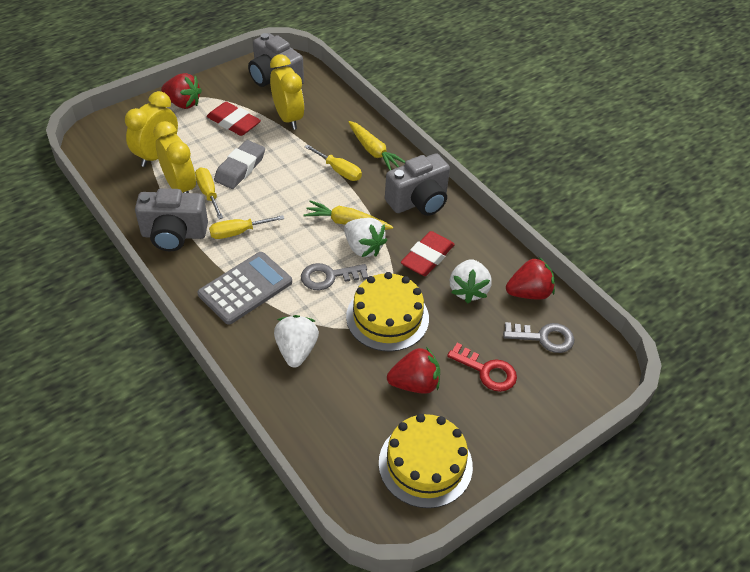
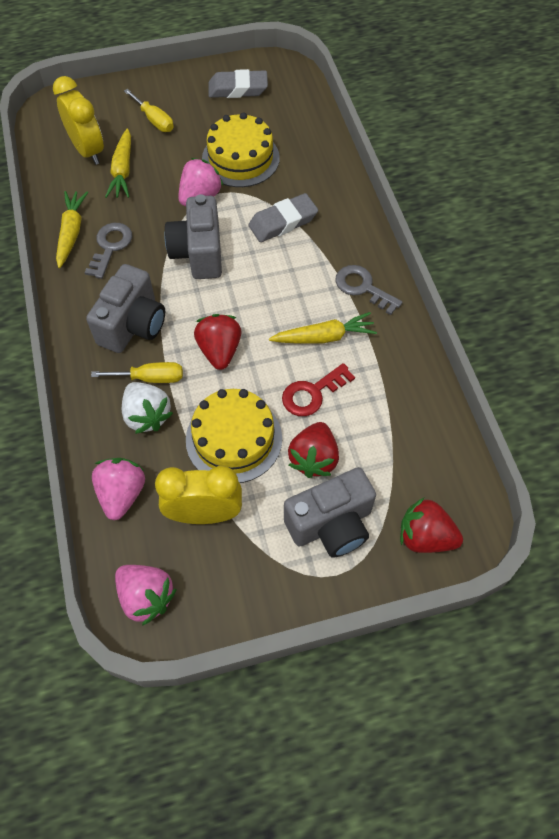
grey calculator: 1 -> 0
grey eraser: 1 -> 2
pink strawberry: 0 -> 3
red eraser: 2 -> 0
white strawberry: 3 -> 1
yellow carrot: 2 -> 3
yellow clock: 3 -> 2
yellow screwdriver: 3 -> 2

